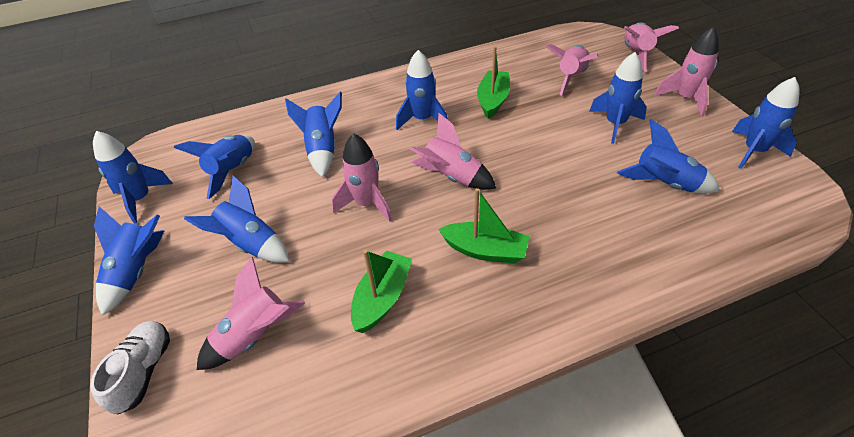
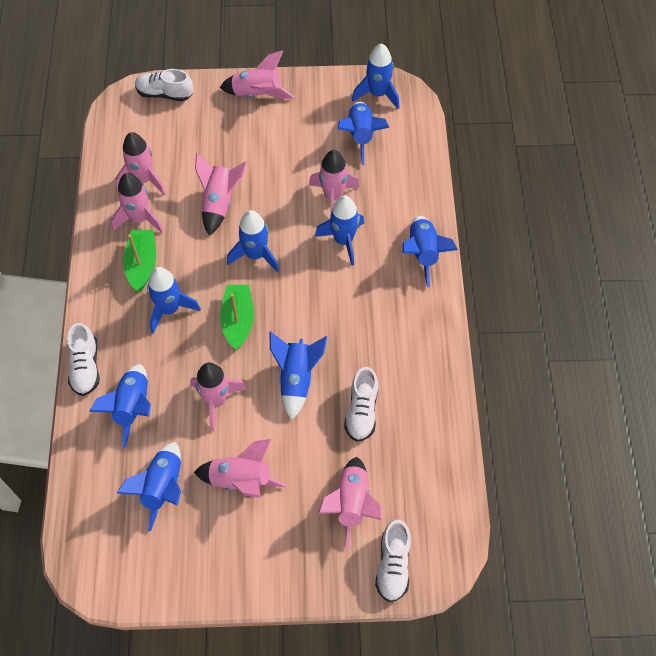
green boat: 3 -> 2
pink rocket: 6 -> 8
white shoe: 1 -> 4

